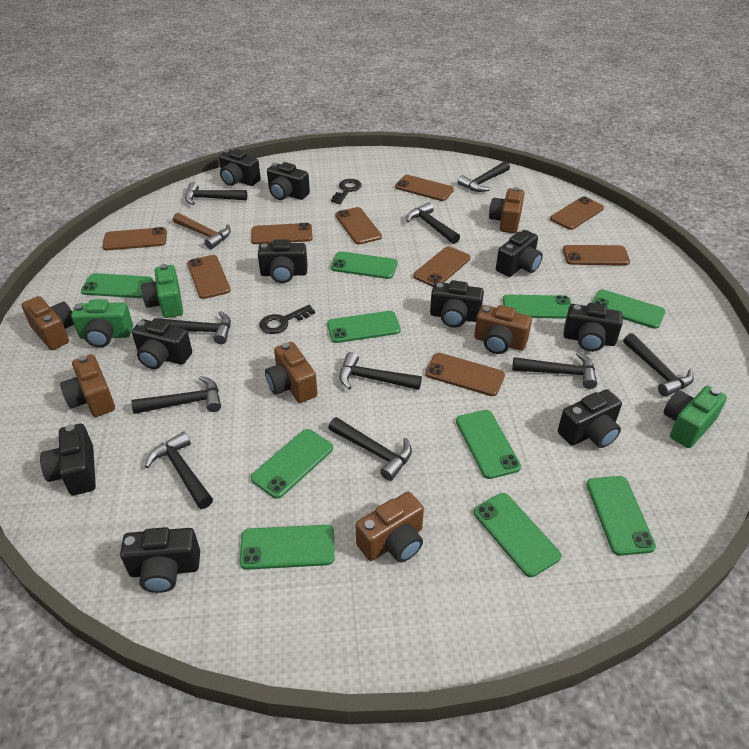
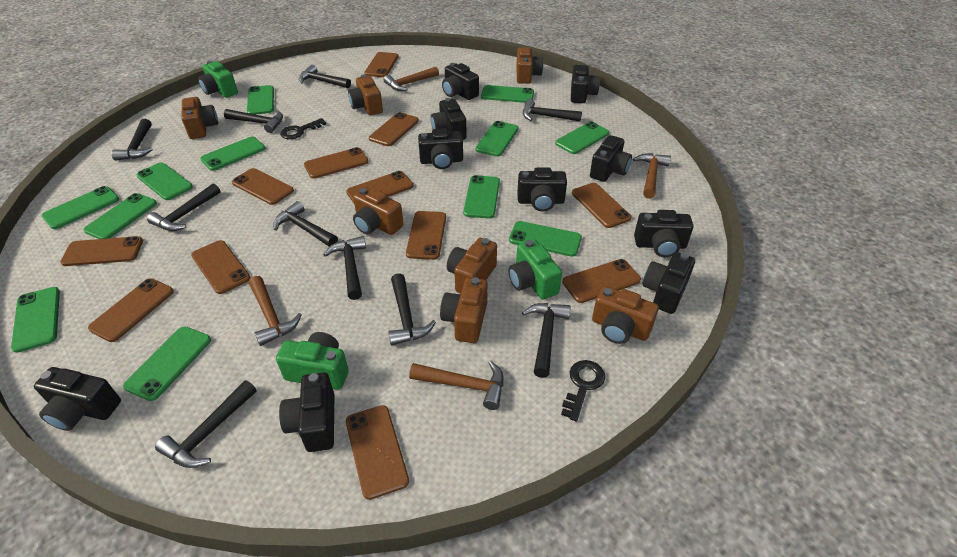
brown camera: 6 -> 7
brown hammer: 1 -> 4
brown phone: 9 -> 12
green phone: 10 -> 12

